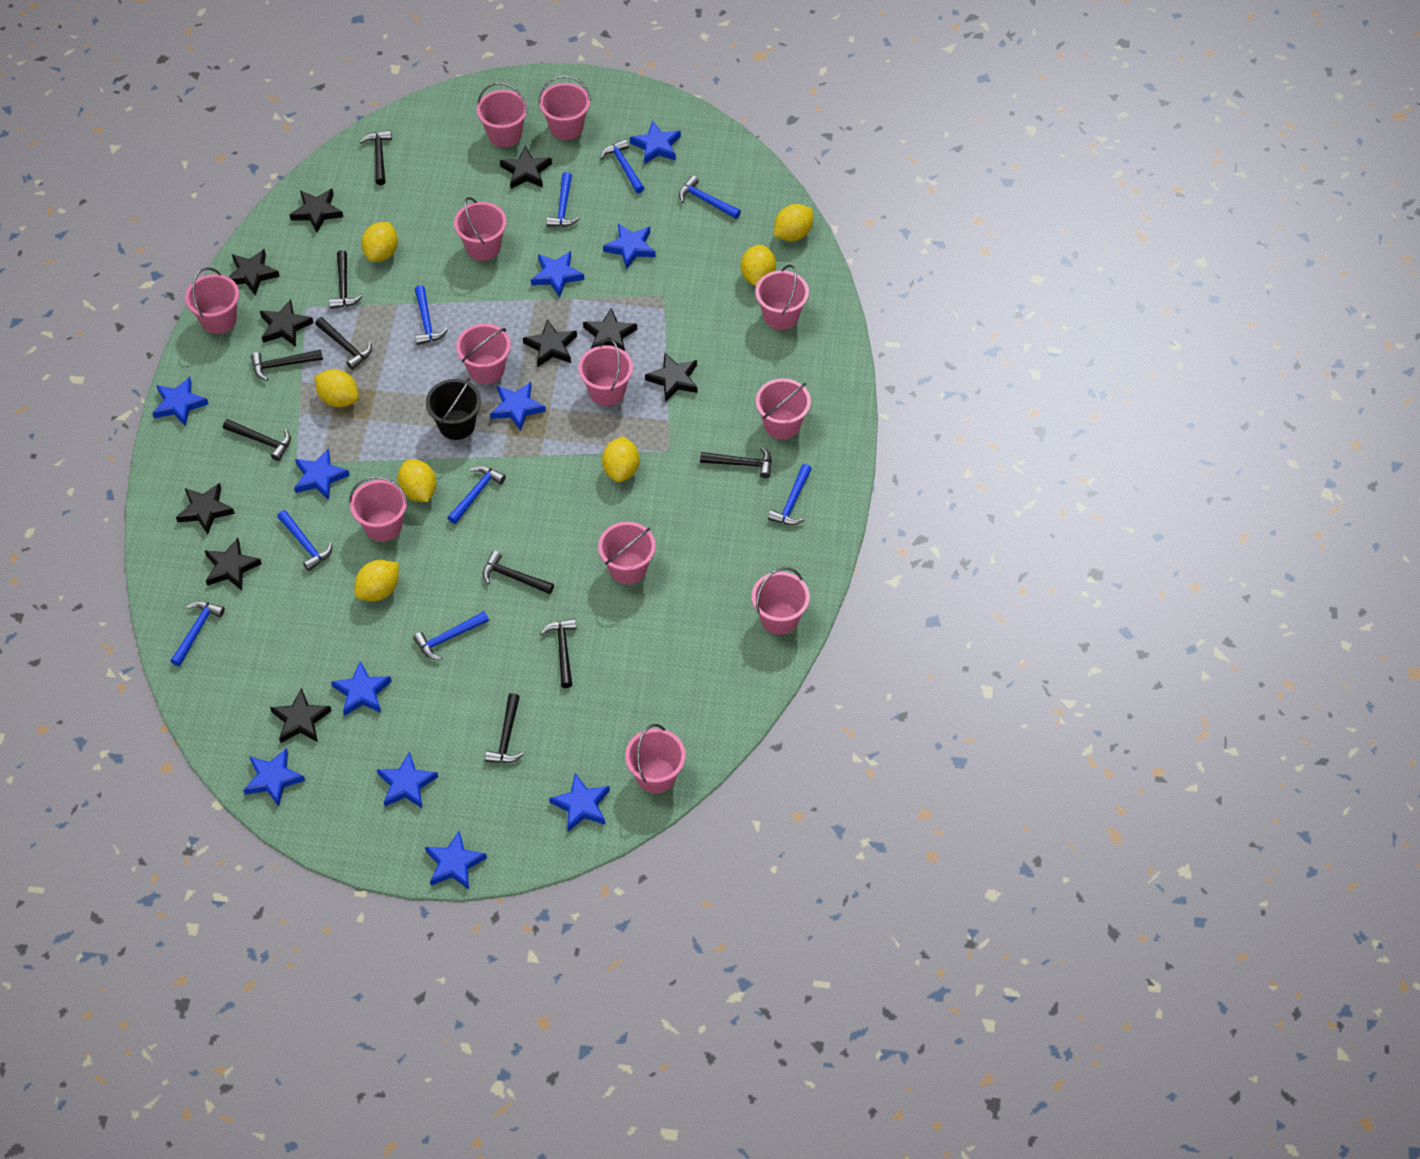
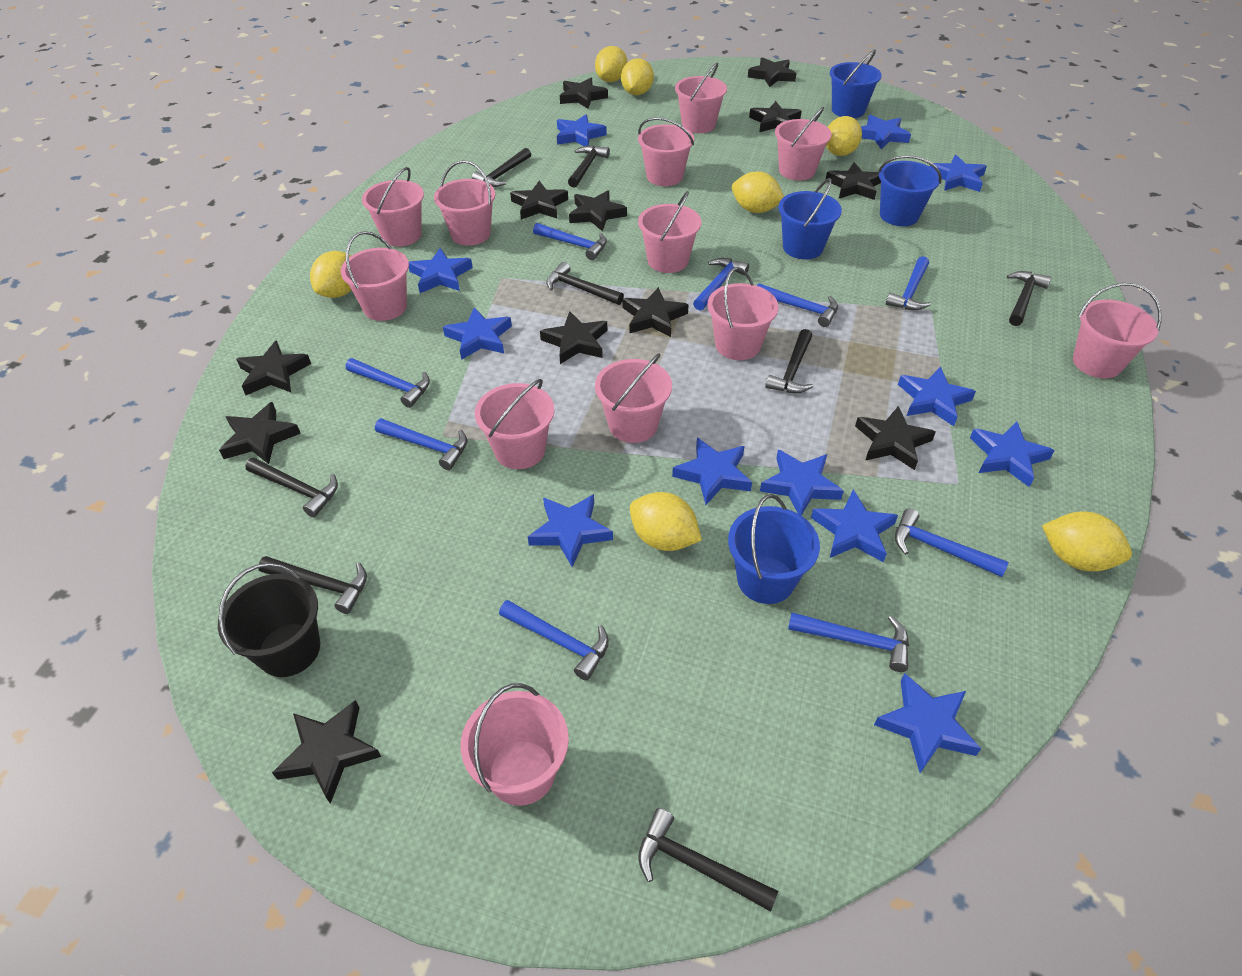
black hammer: 9 -> 8
black star: 10 -> 12
blue bucket: 0 -> 4
blue star: 11 -> 12

